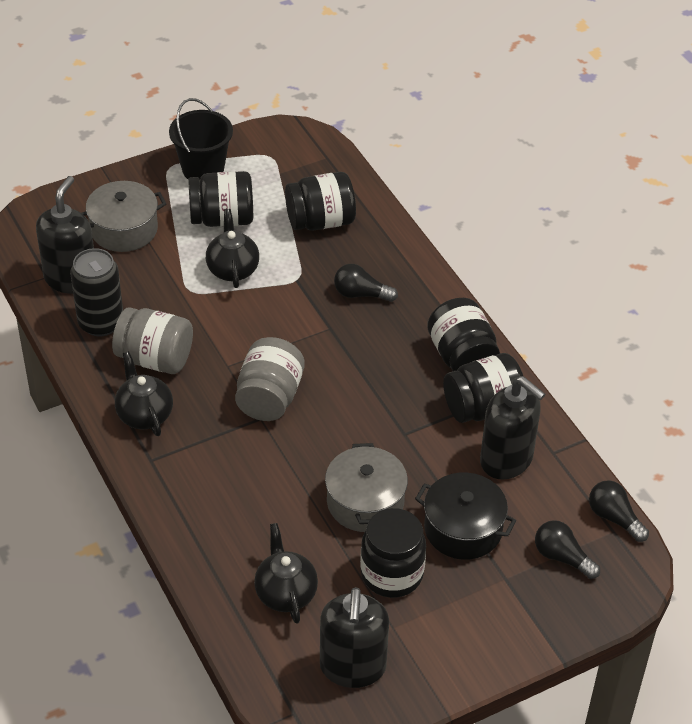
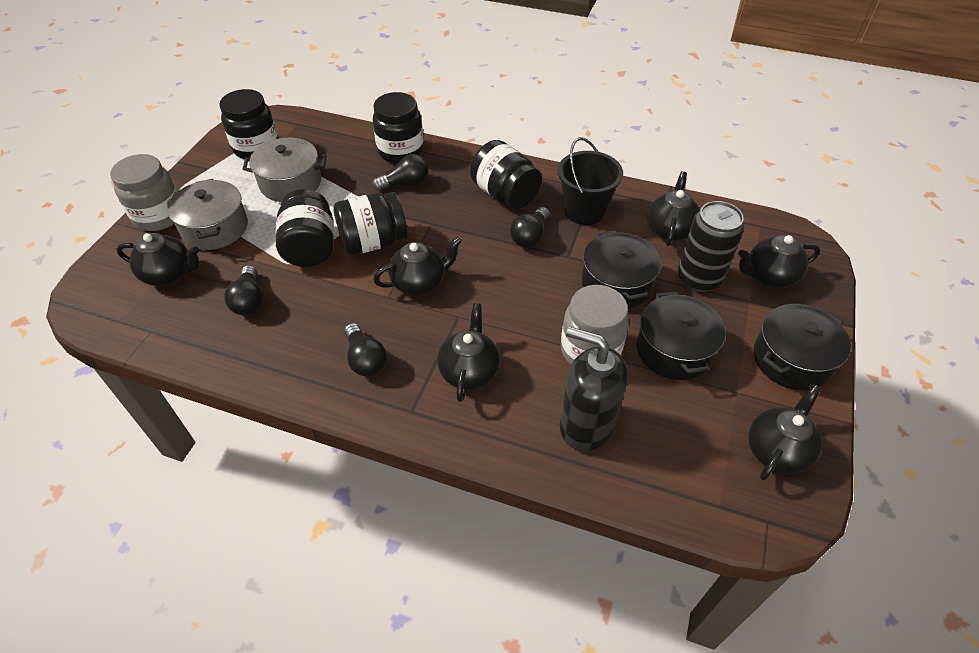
black light bulb: 3 -> 4
black pot: 1 -> 3
black soap dispenser: 3 -> 1
black teapot: 3 -> 6

